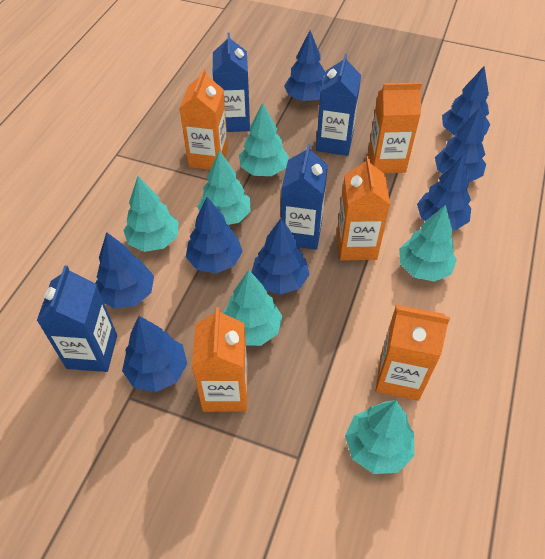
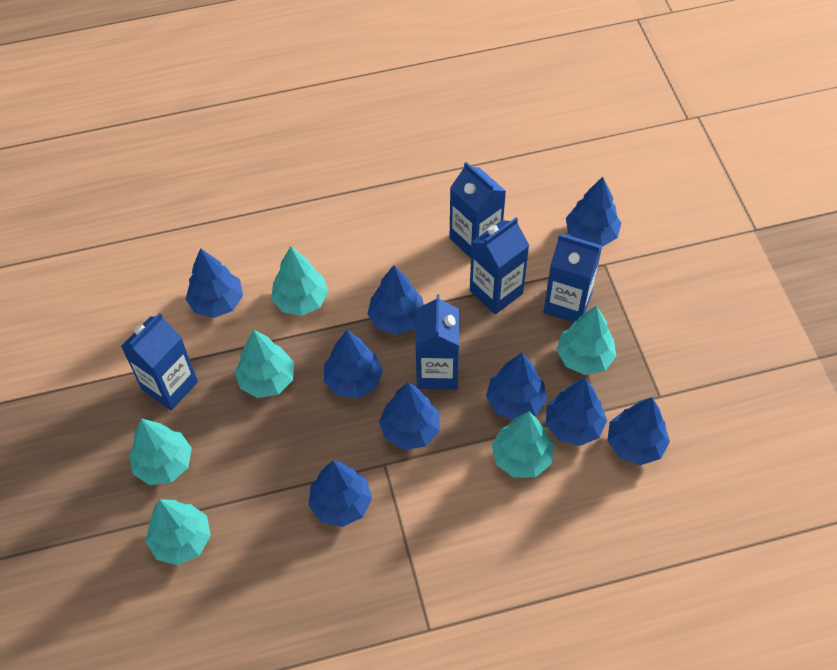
blue carton: 4 -> 5
blue tree: 8 -> 9
orange carton: 5 -> 0

